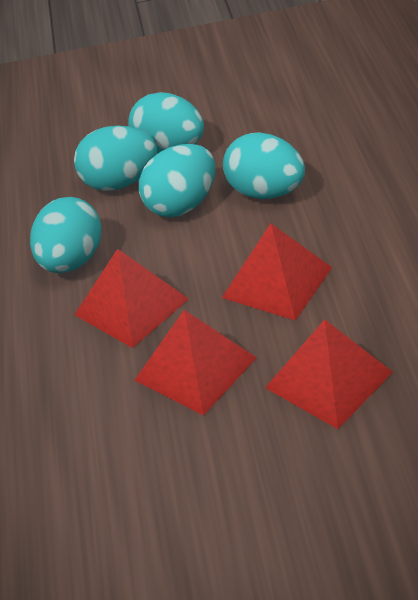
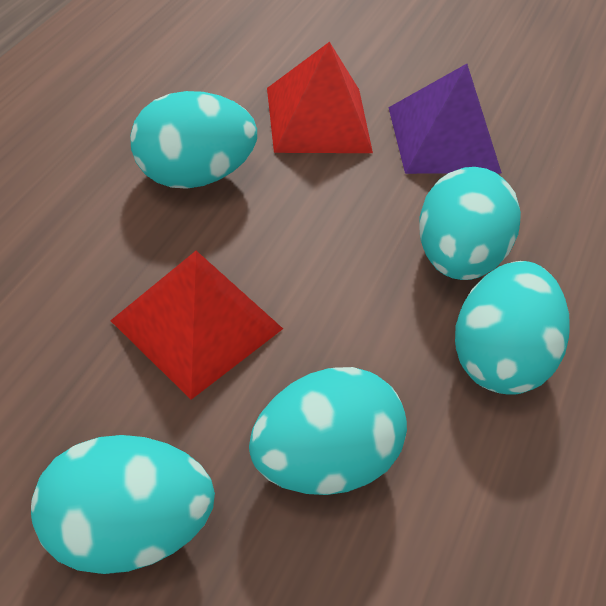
purple pyramid: 0 -> 1
red pyramid: 4 -> 2

